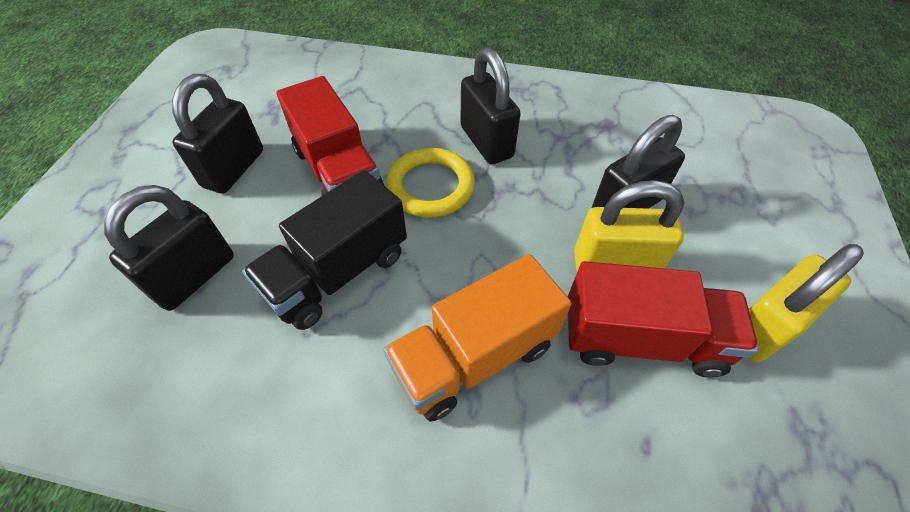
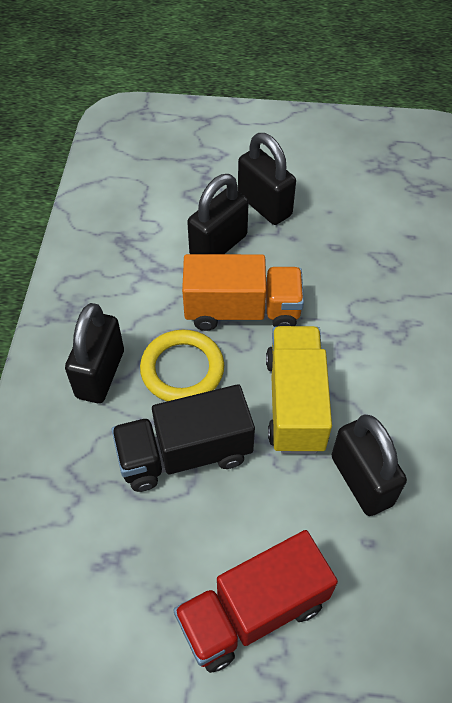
red truck: 2 -> 1
yellow padlock: 2 -> 0
yellow truck: 0 -> 1

